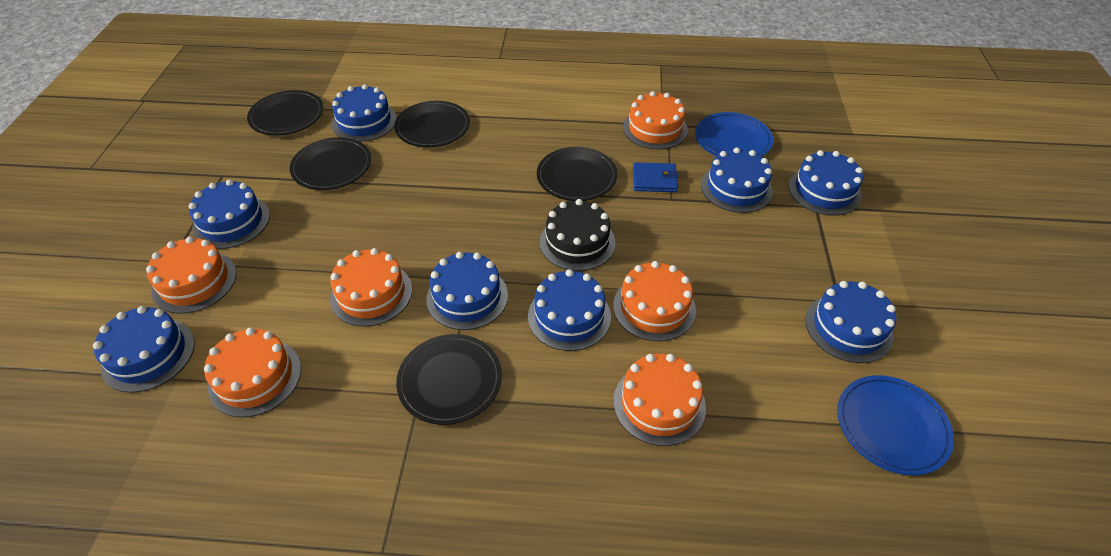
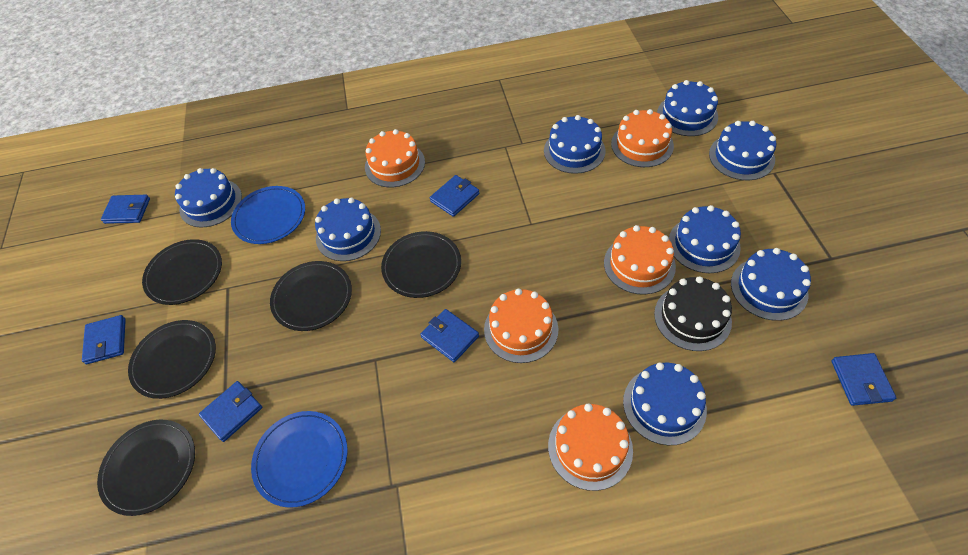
blue wallet: 1 -> 6
orange cake: 6 -> 5

